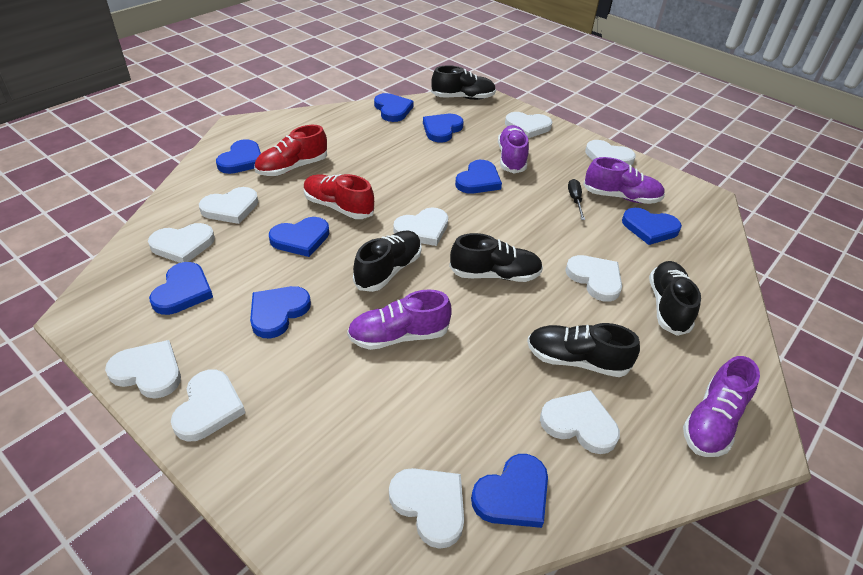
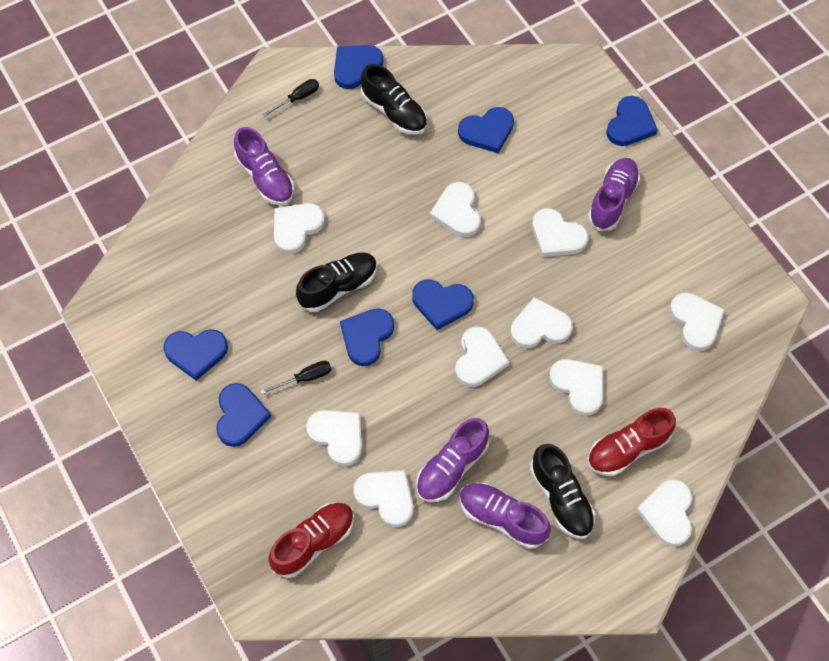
black screwdriver: 1 -> 2
black shoe: 5 -> 3
blue heart: 9 -> 7

